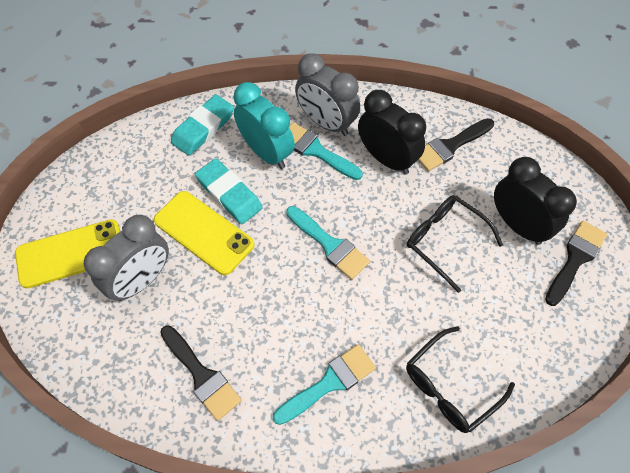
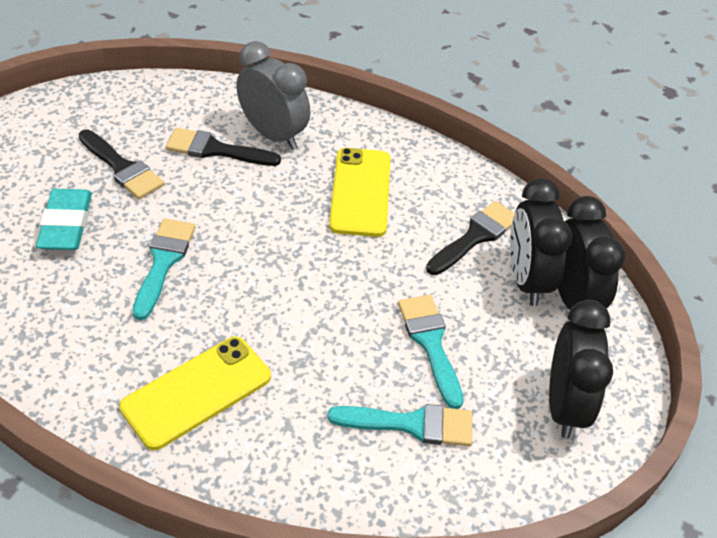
black clock: 2 -> 3
black glasses: 2 -> 0
grey clock: 2 -> 1
turquoise clock: 1 -> 0
turquoise eraser: 2 -> 1

